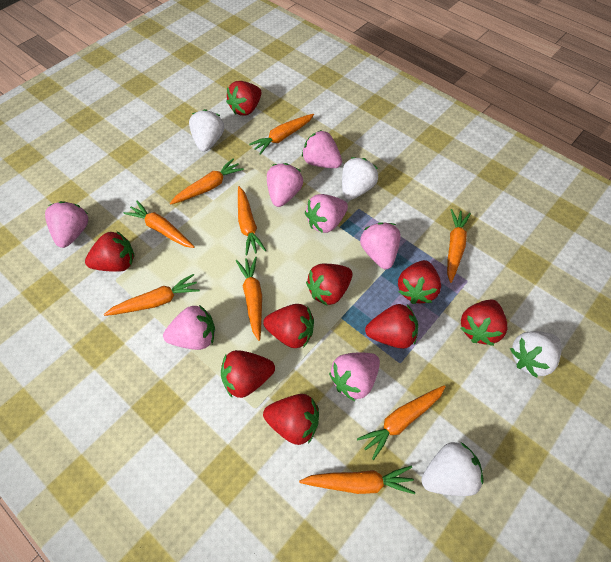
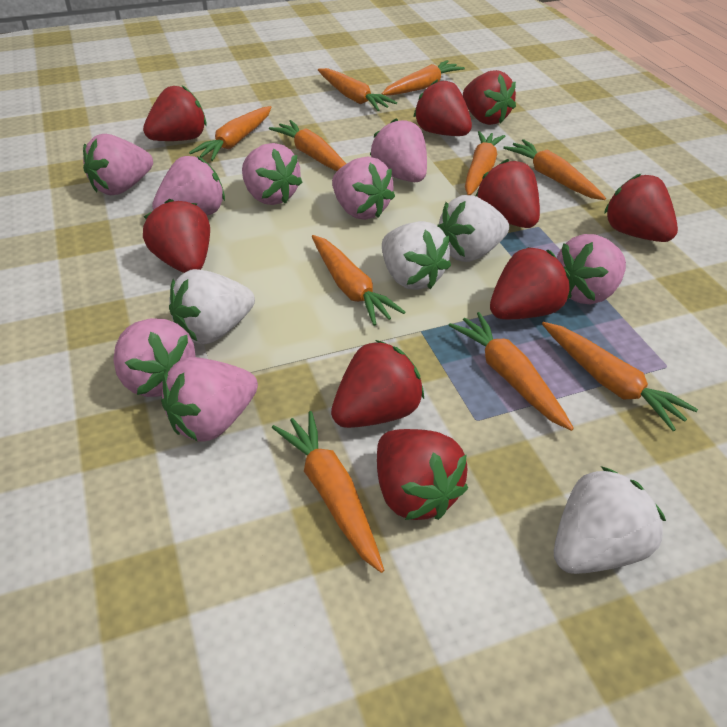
orange carrot: 9 -> 10
pink strawberry: 7 -> 8

